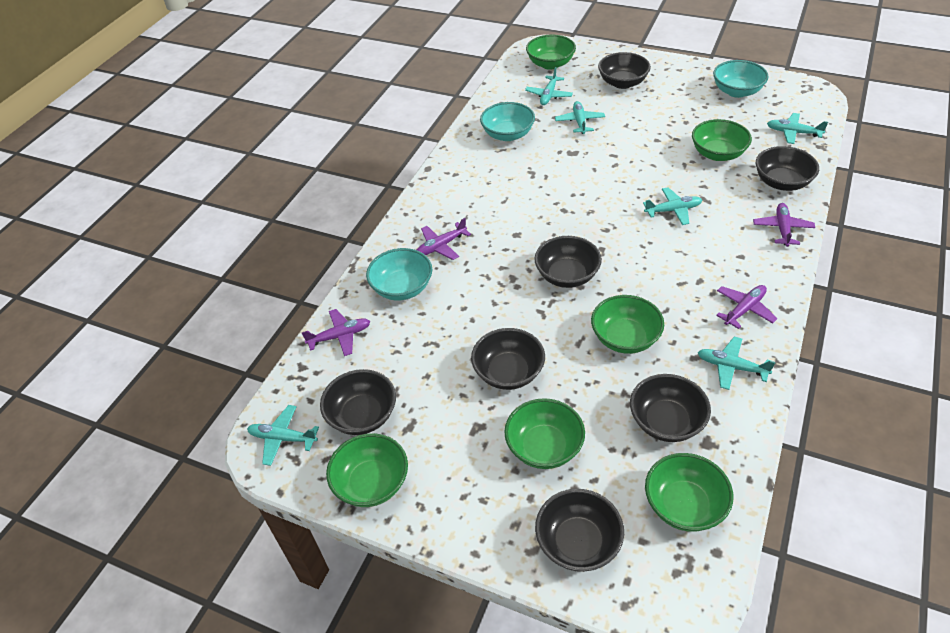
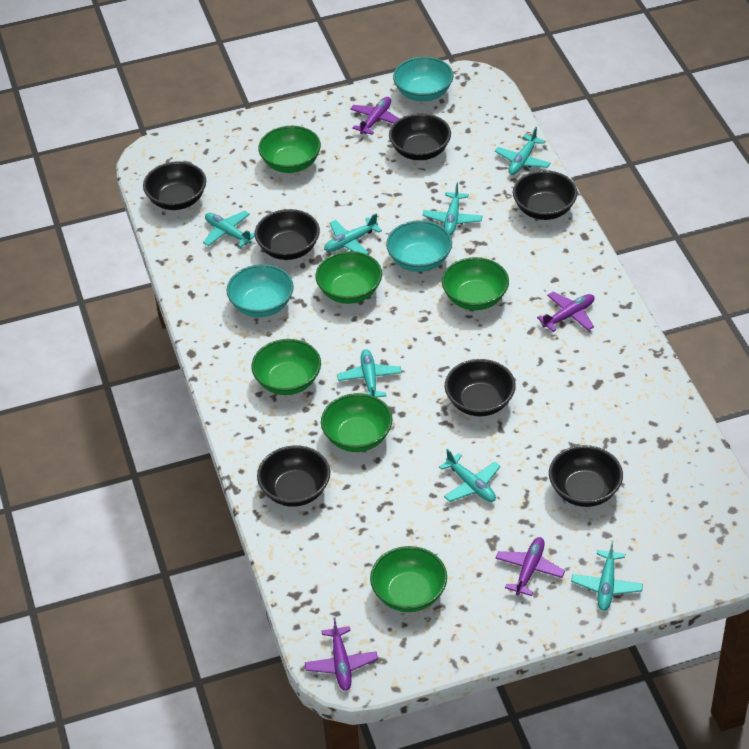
turquoise plane: 6 -> 7

